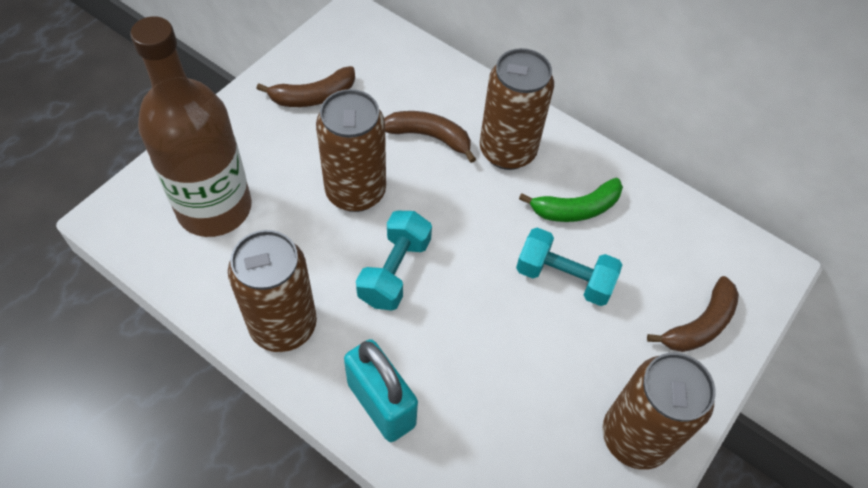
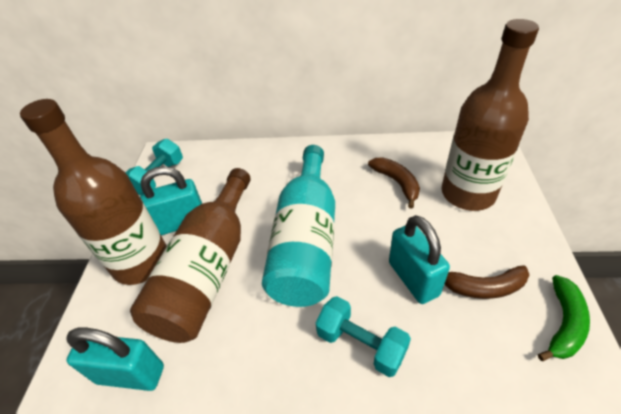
brown banana: 3 -> 2
brown bottle: 1 -> 3
brown can: 4 -> 0
turquoise bottle: 0 -> 1
turquoise padlock: 1 -> 3

